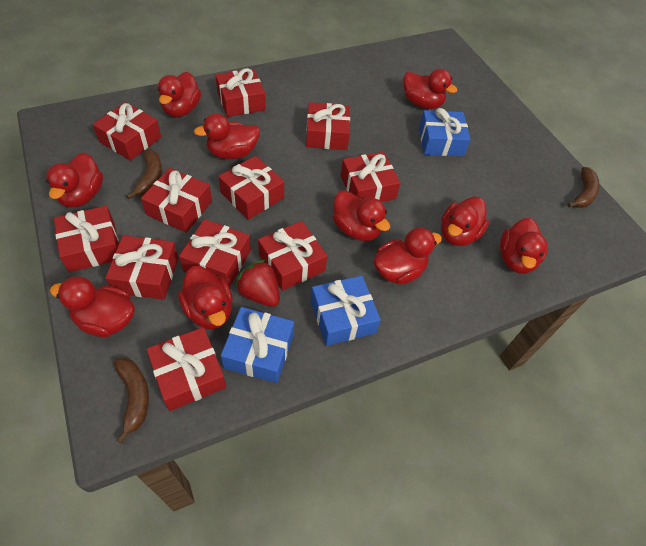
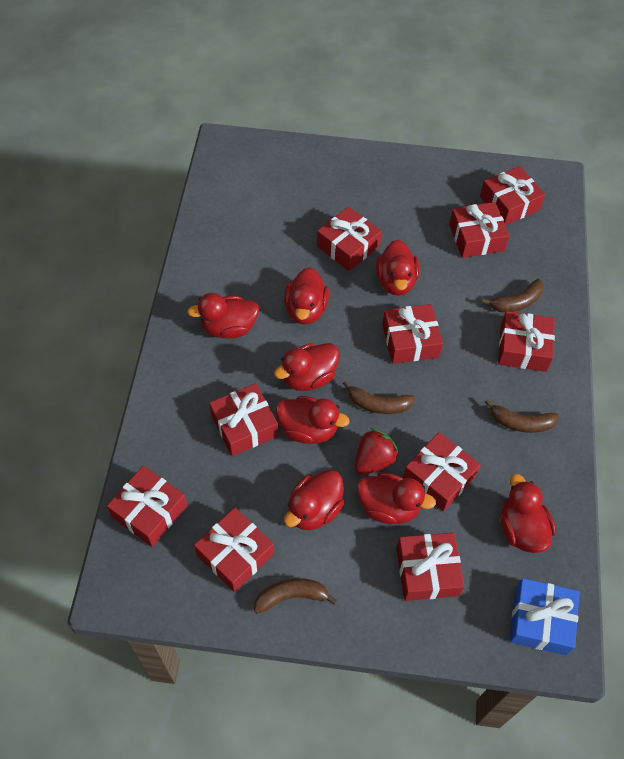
blue gift: 3 -> 1
brown banana: 3 -> 4
red duck: 10 -> 8
red gift: 11 -> 10

